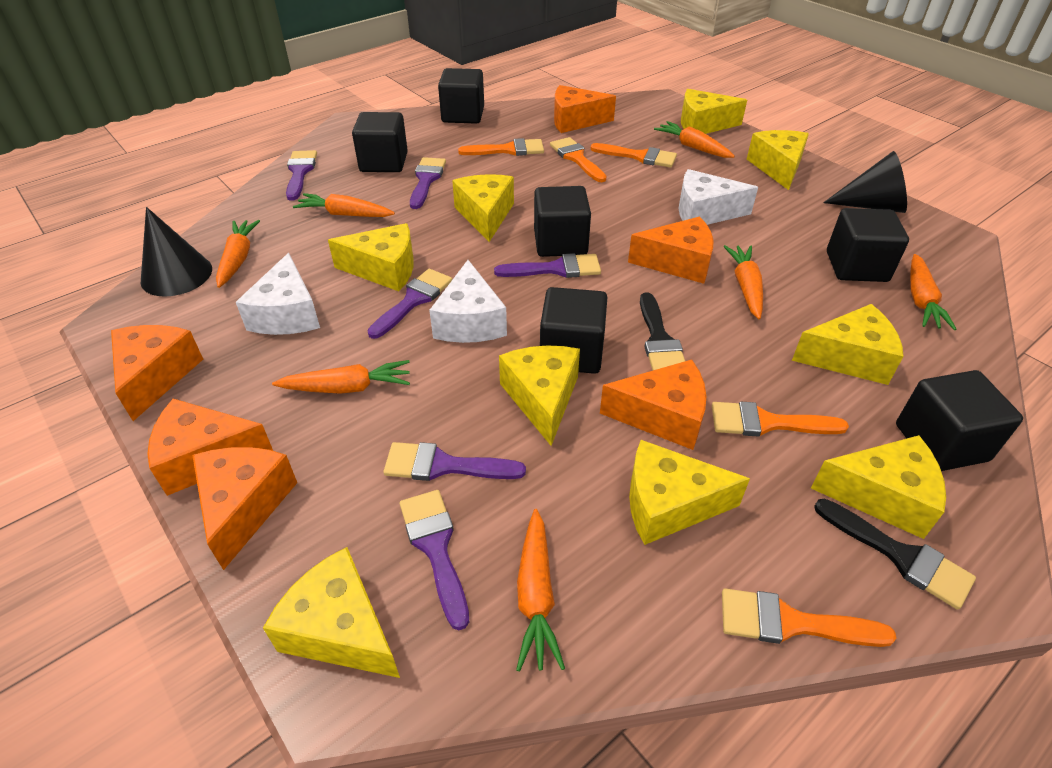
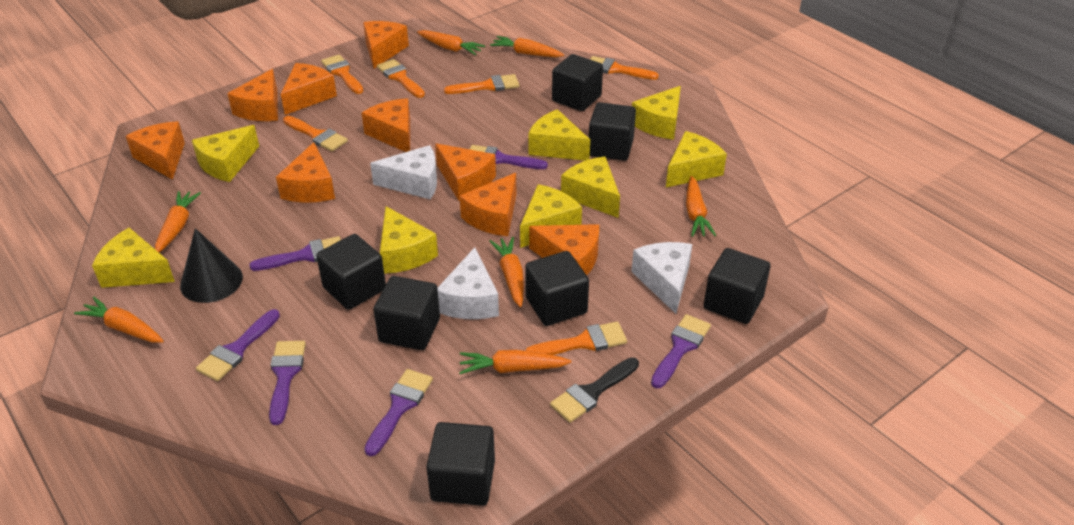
black brush: 2 -> 1
black cone: 2 -> 1
black cube: 6 -> 7
orange brush: 5 -> 6
orange cheese: 6 -> 9
yellow cheese: 9 -> 8

